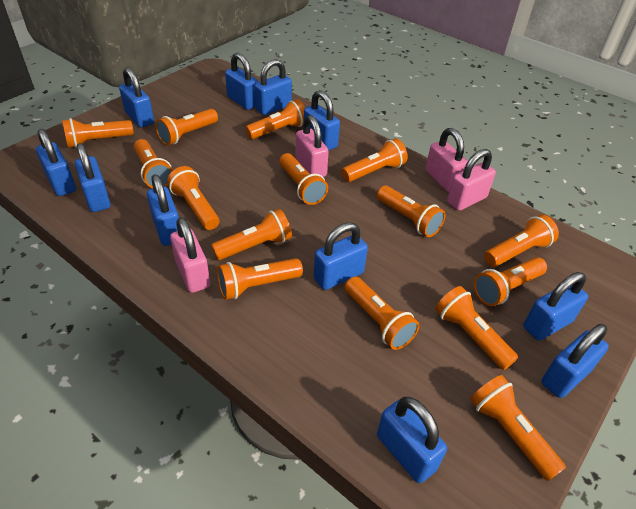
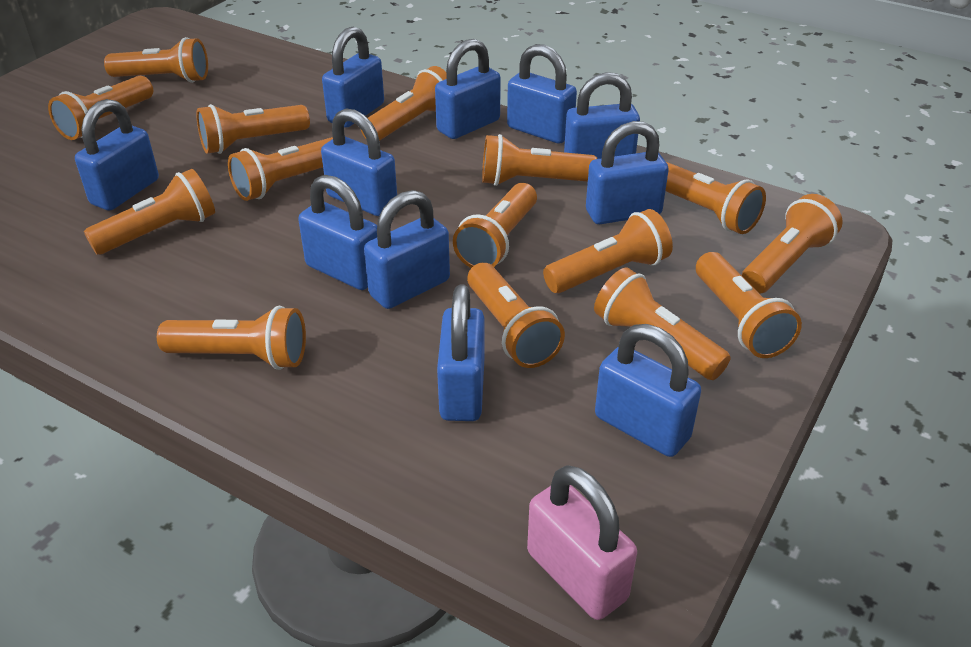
pink padlock: 4 -> 1

